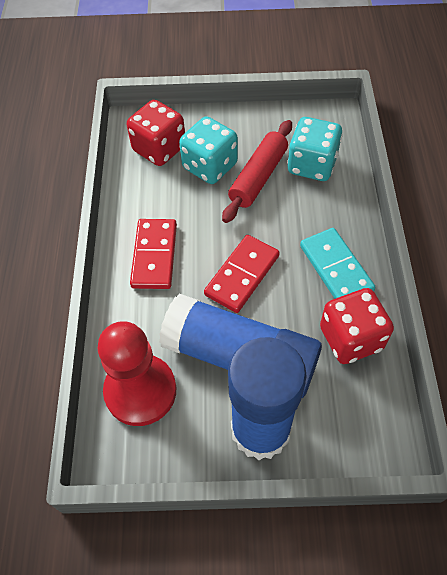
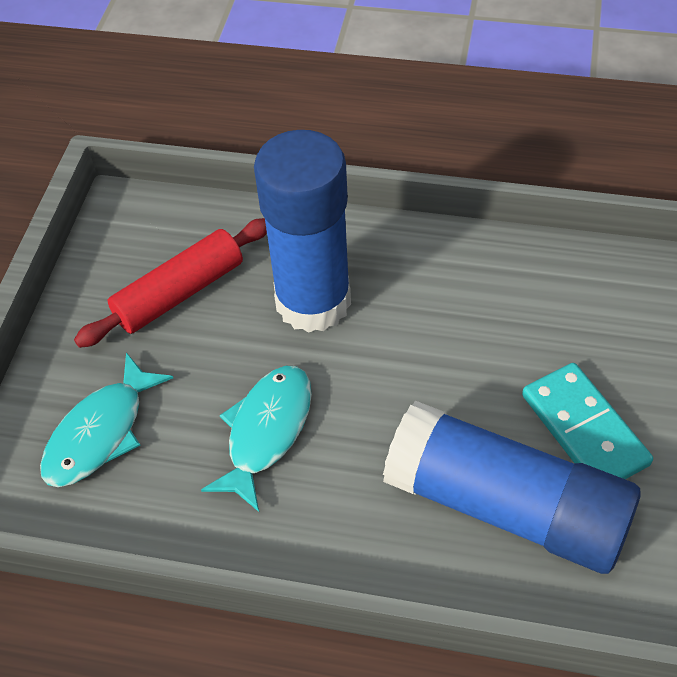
red dice: 2 -> 0
red domino: 2 -> 0
red pawn: 1 -> 0
turquoise dice: 2 -> 0
turquoise fish: 0 -> 2

